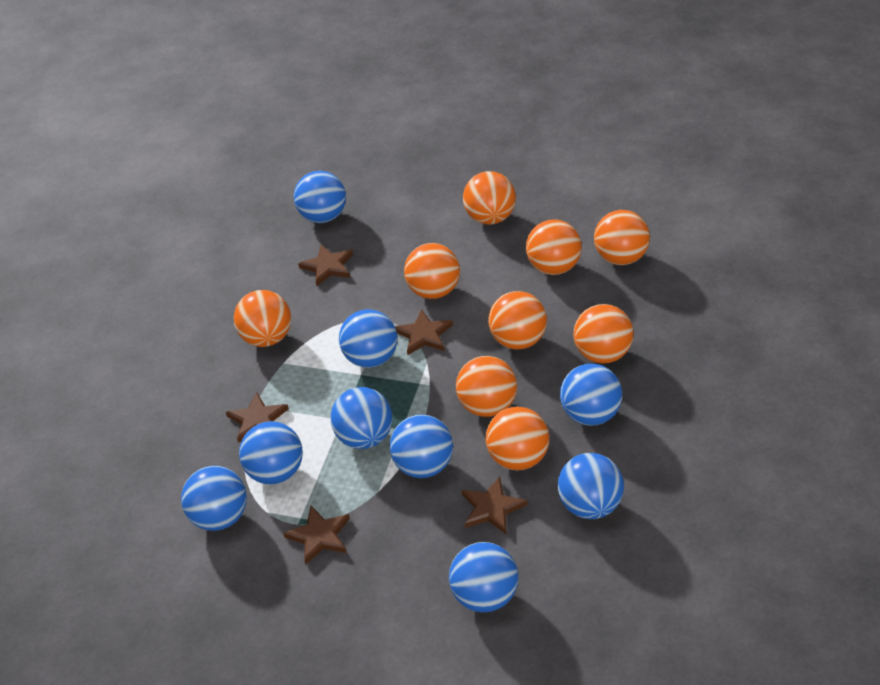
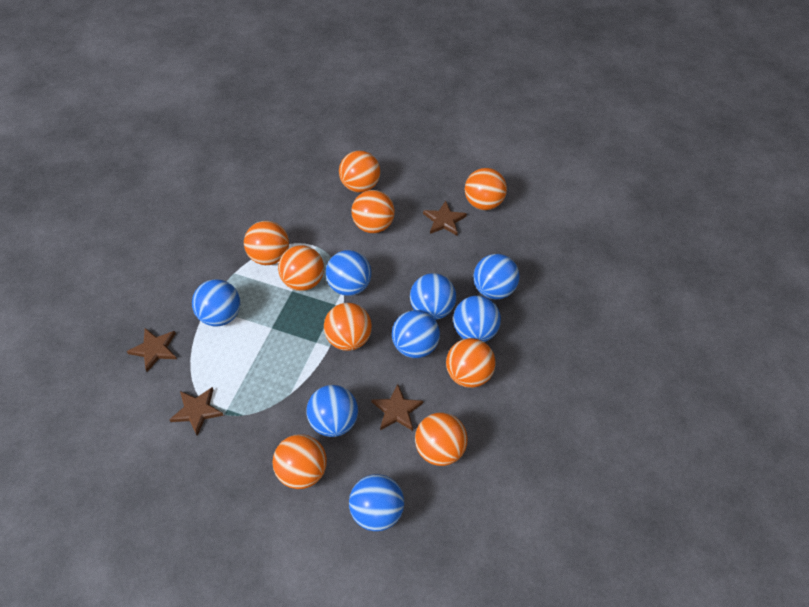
blue ball: 9 -> 8
brown star: 5 -> 4

